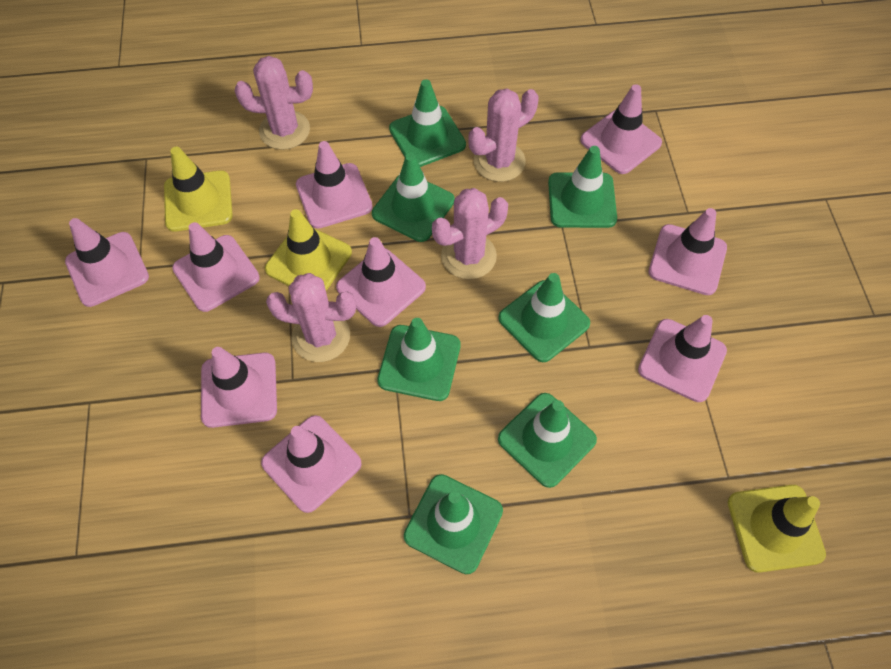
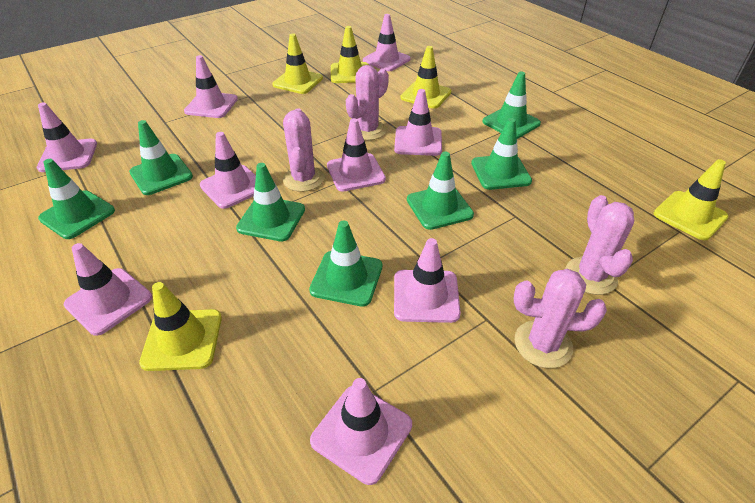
yellow traffic cone: 3 -> 5

